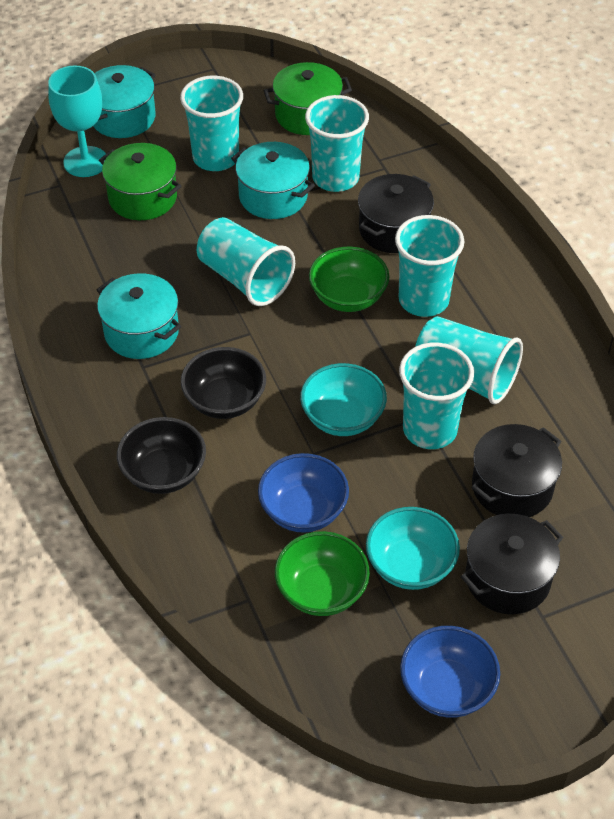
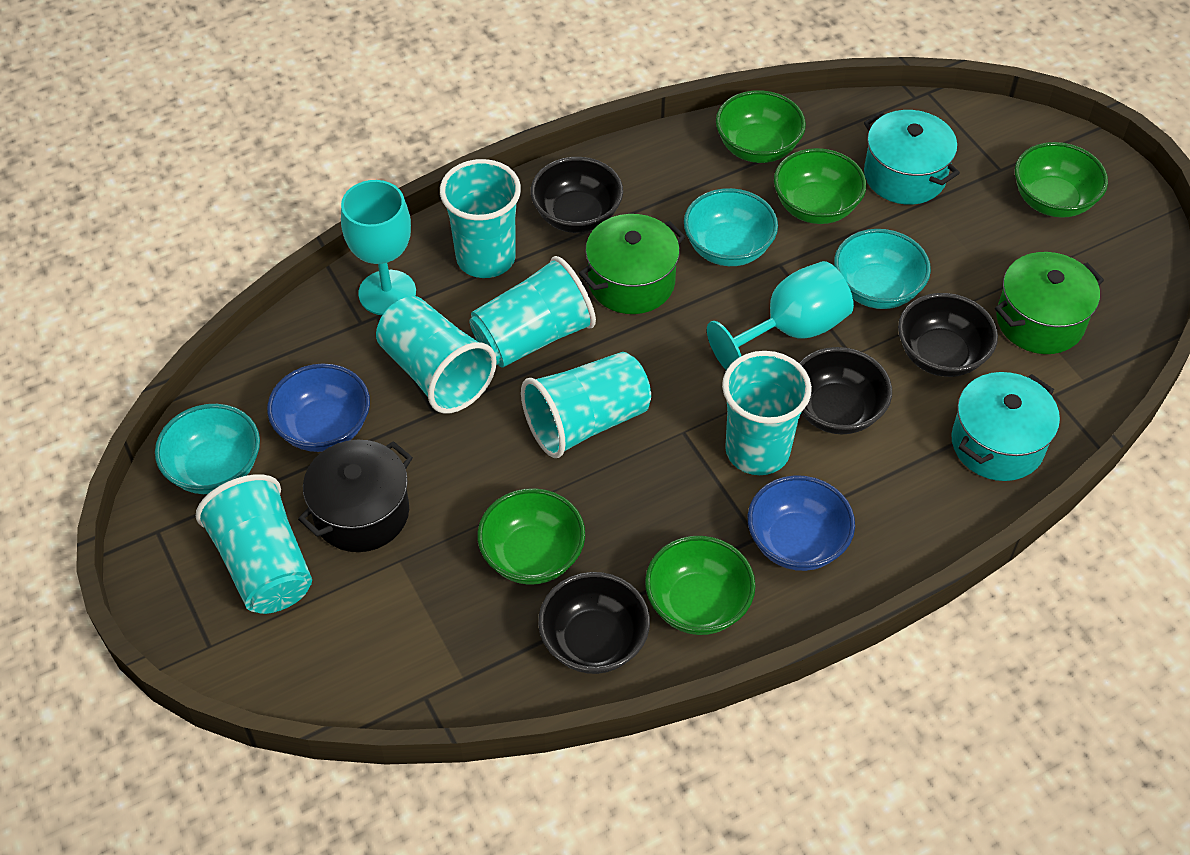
black bowl: 2 -> 4
black pot: 3 -> 1
green bowl: 2 -> 5
turquoise bowl: 2 -> 3
turquoise goblet: 1 -> 2
turquoise pot: 3 -> 2

